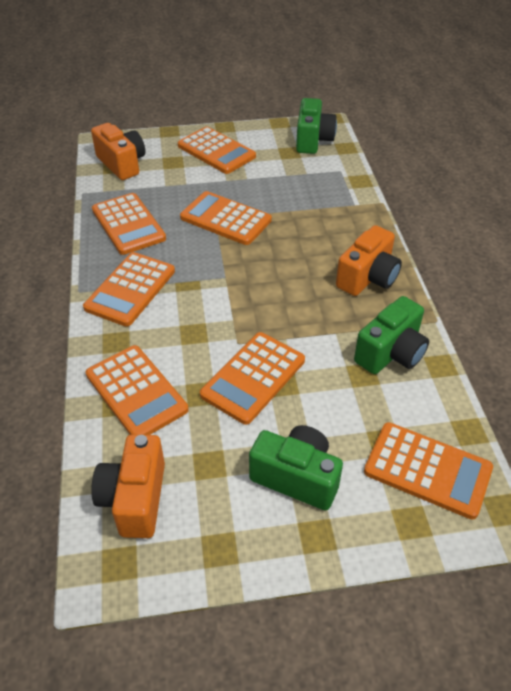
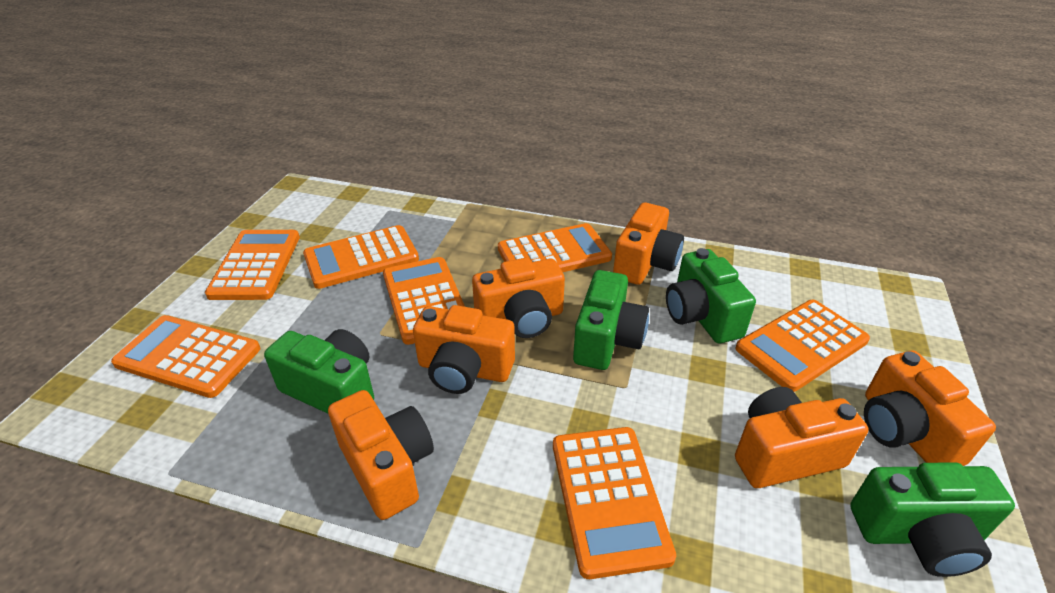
green camera: 3 -> 4
orange camera: 3 -> 6

